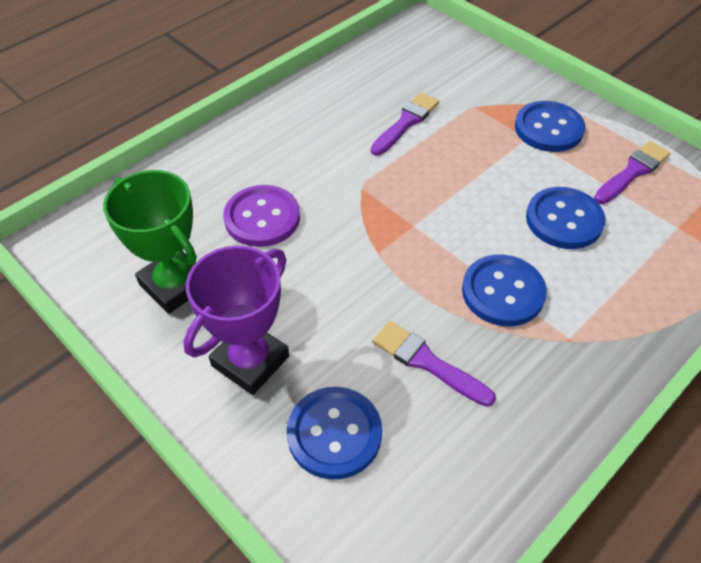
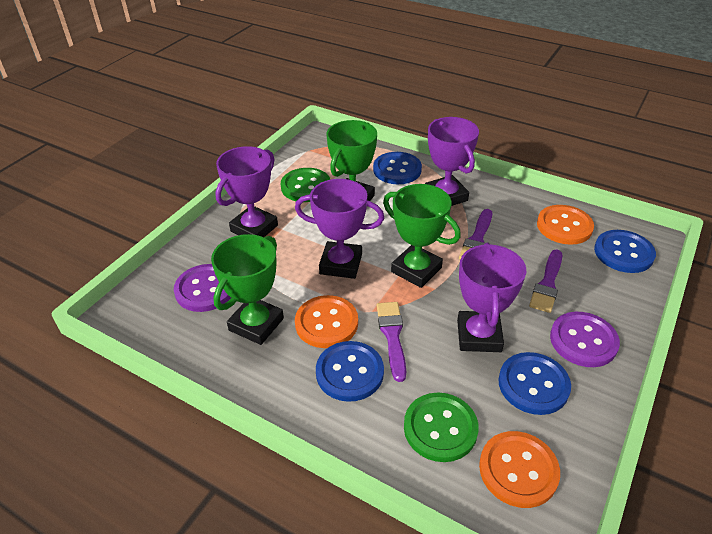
green button: 0 -> 2
green trophy: 1 -> 3
orange button: 0 -> 3
purple button: 1 -> 2
purple trophy: 1 -> 4

